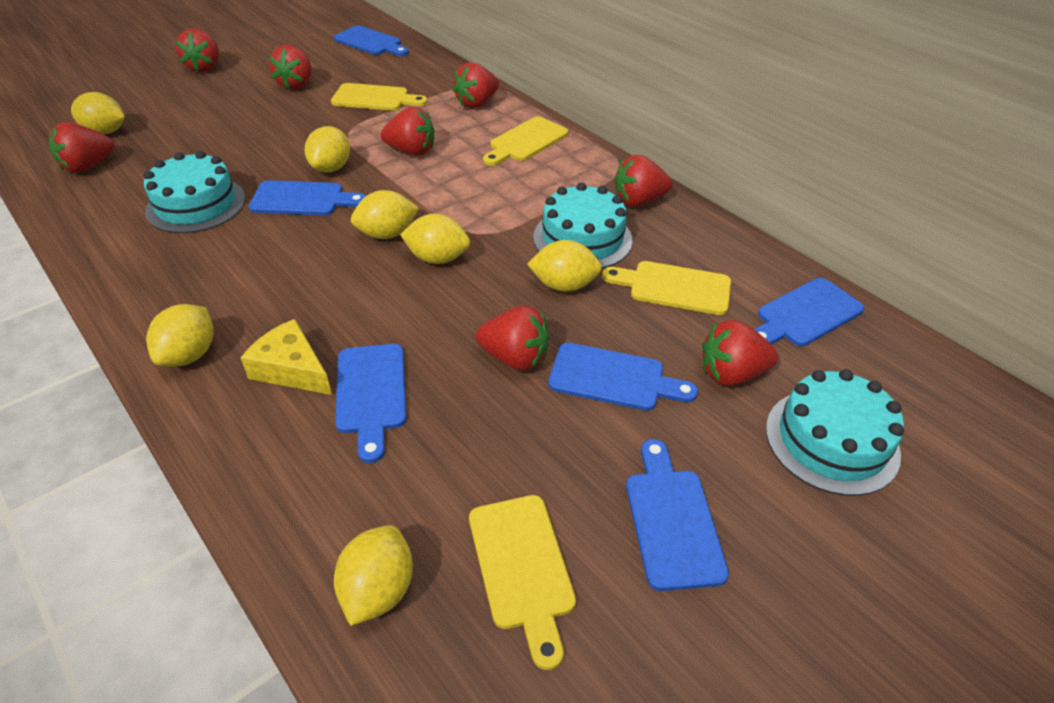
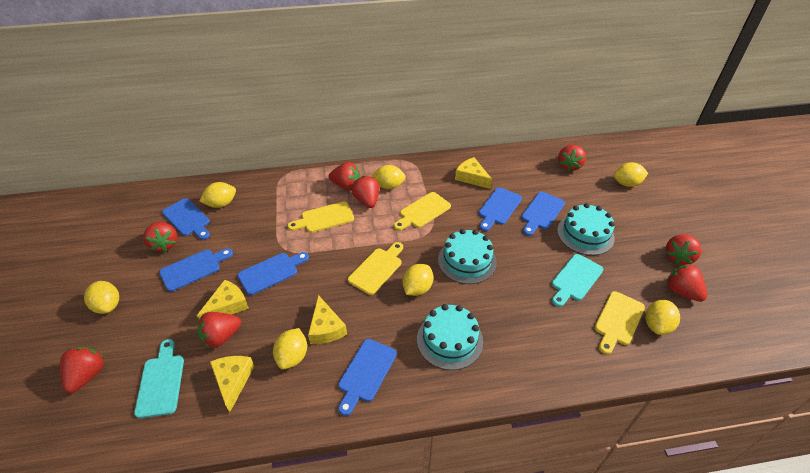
turquoise cutting board: 0 -> 2
yellow cheese: 1 -> 4

